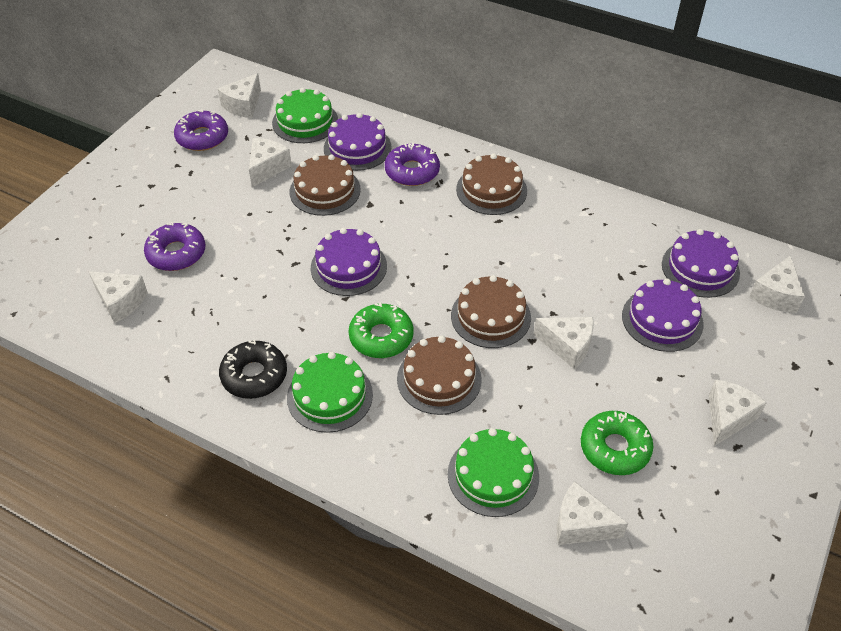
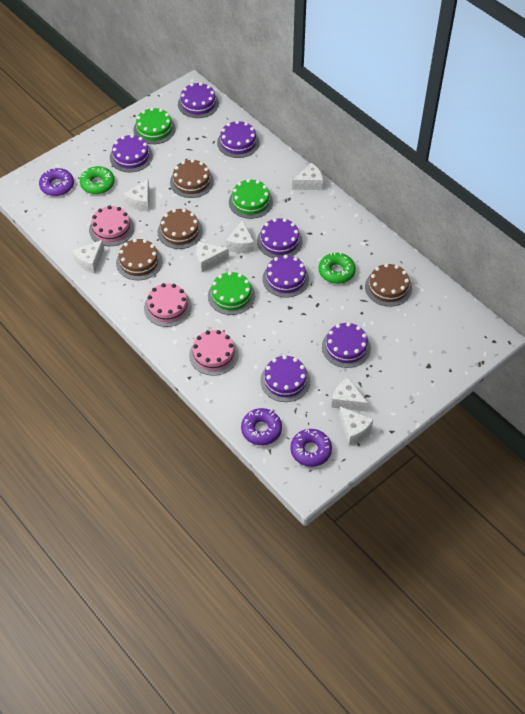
black donut: 1 -> 0
pink cake: 0 -> 3
purple cake: 4 -> 7

